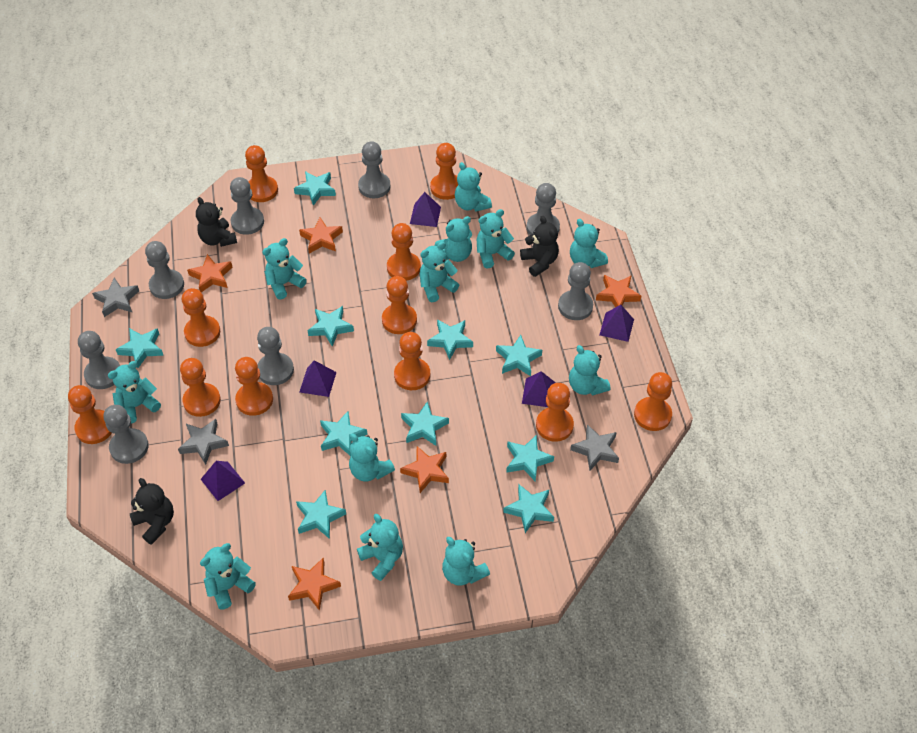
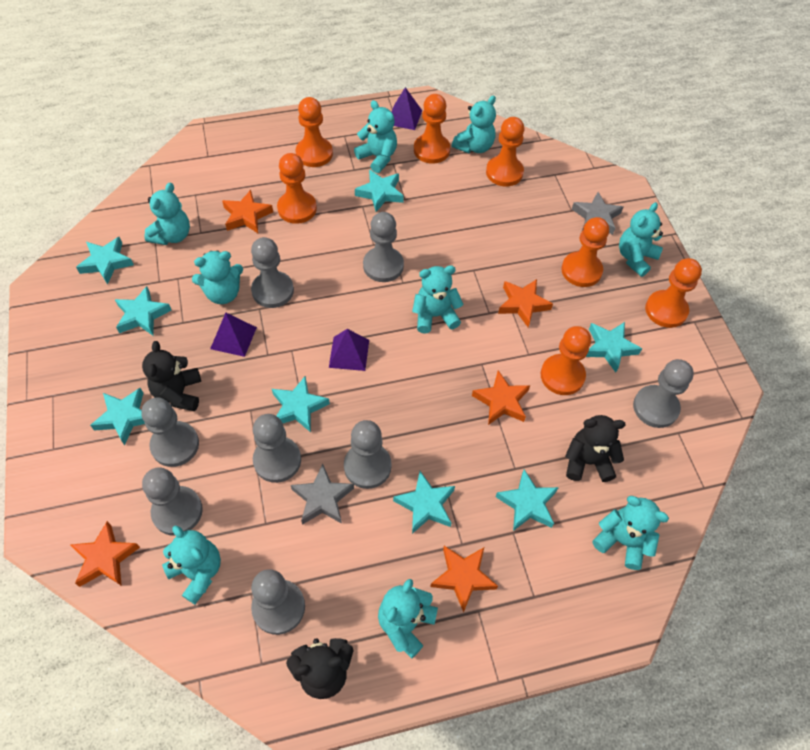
grey star: 3 -> 2
orange pawn: 11 -> 7
purple pyramid: 5 -> 3
turquoise star: 10 -> 8
turquoise teddy bear: 12 -> 9

